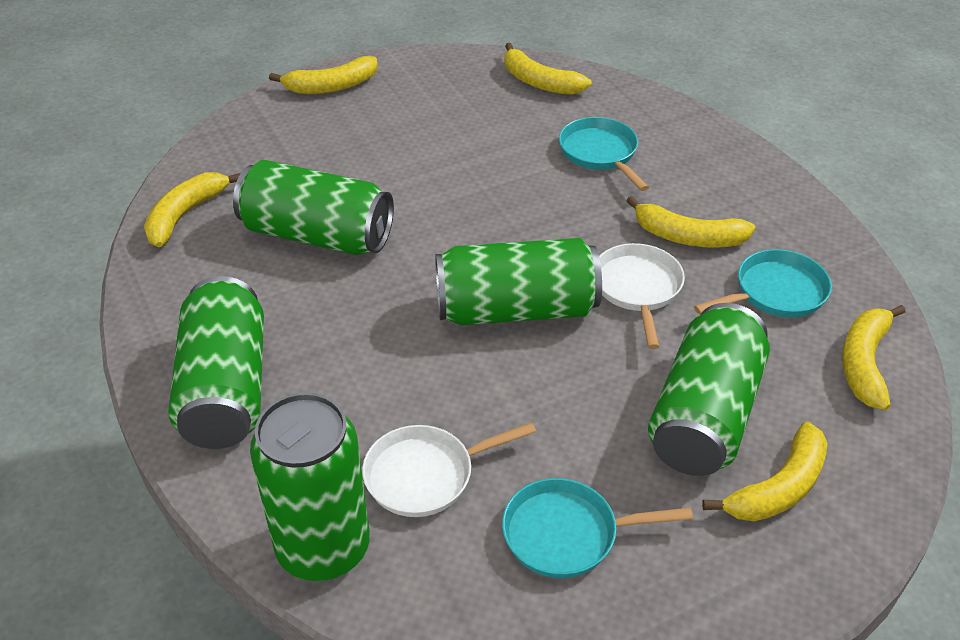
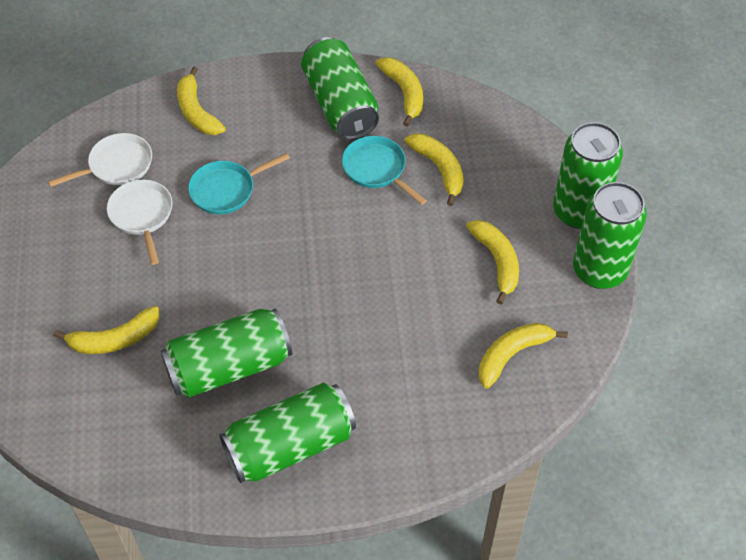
turquoise pan: 3 -> 2

